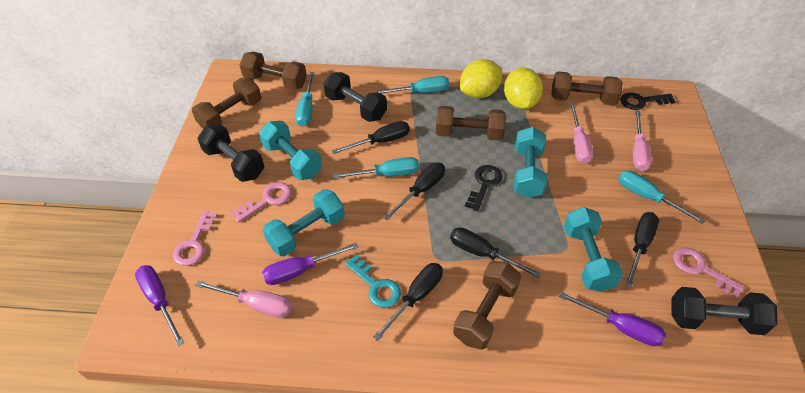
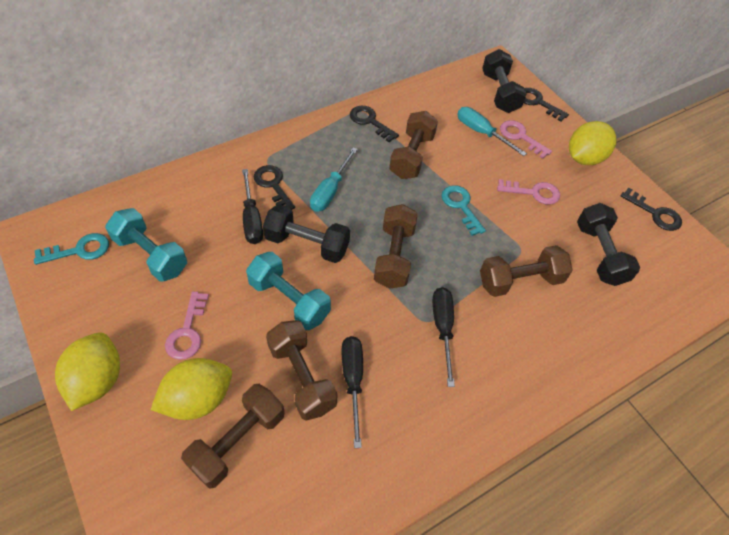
black key: 2 -> 4
black screwdriver: 5 -> 3
pink screwdriver: 3 -> 0
purple screwdriver: 3 -> 0
turquoise dumbbell: 4 -> 2
turquoise key: 1 -> 2
turquoise screwdriver: 4 -> 2
yellow lemon: 2 -> 3

